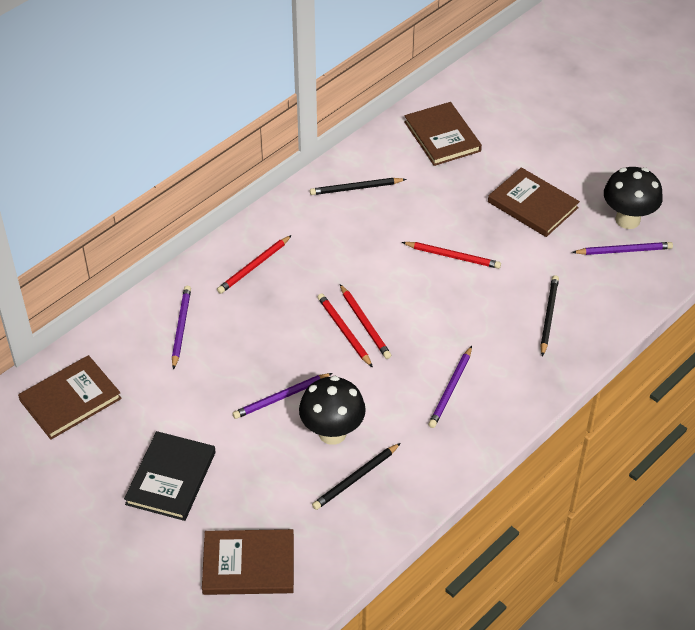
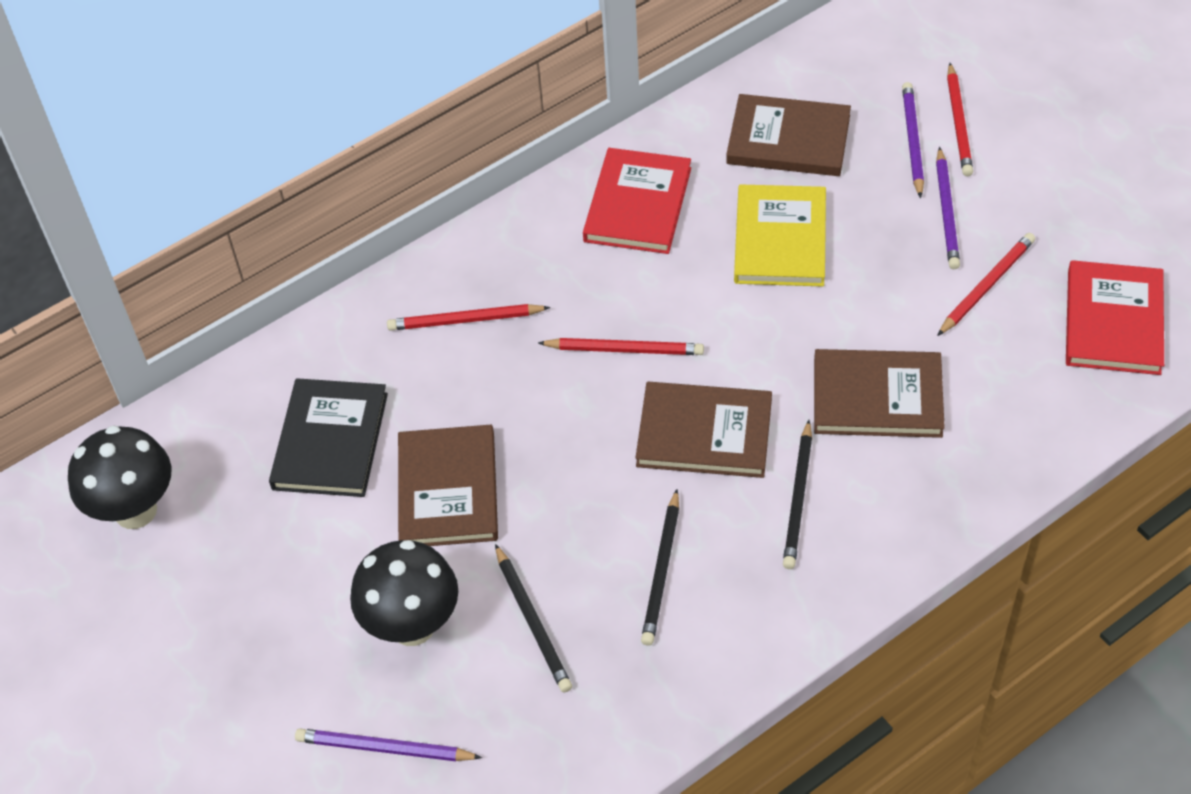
purple pencil: 4 -> 3
red book: 0 -> 2
yellow book: 0 -> 1

